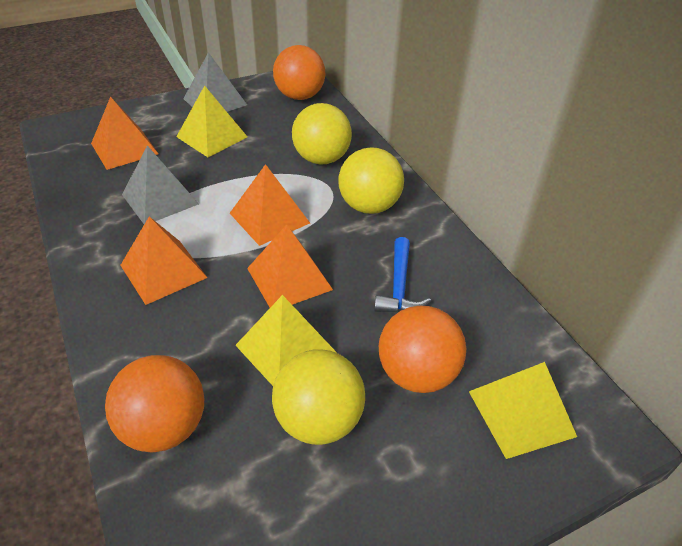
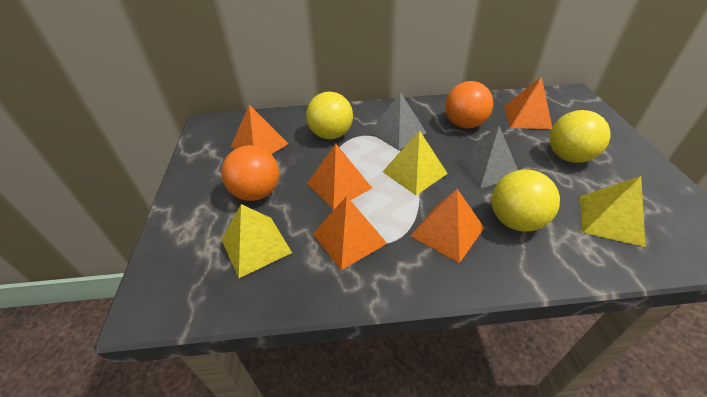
blue hammer: 1 -> 0
orange ball: 3 -> 2
orange pyramid: 4 -> 5

